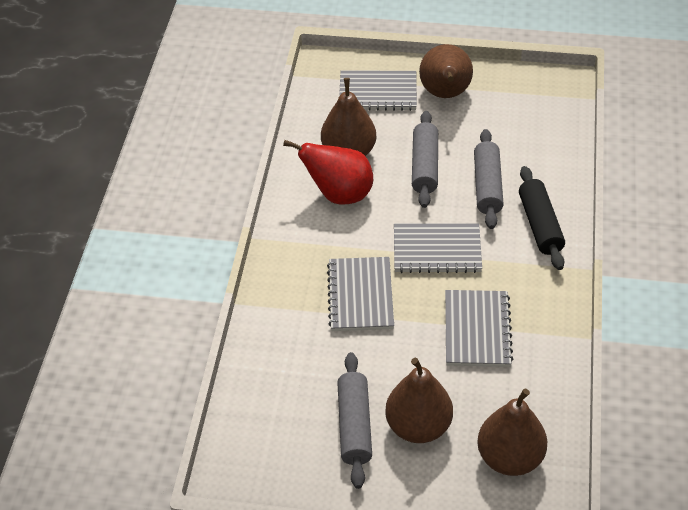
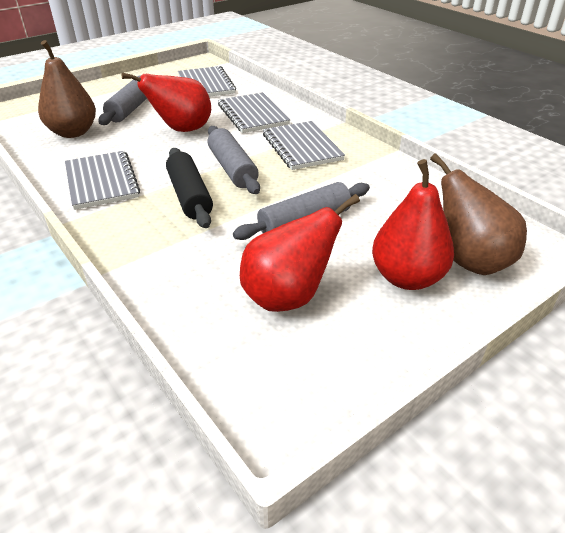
brown pear: 4 -> 2
red pear: 1 -> 3

